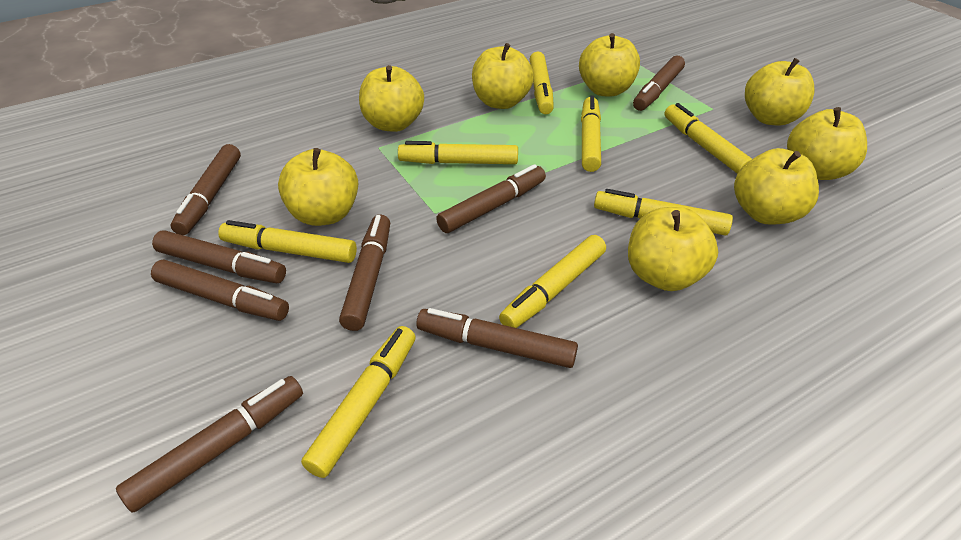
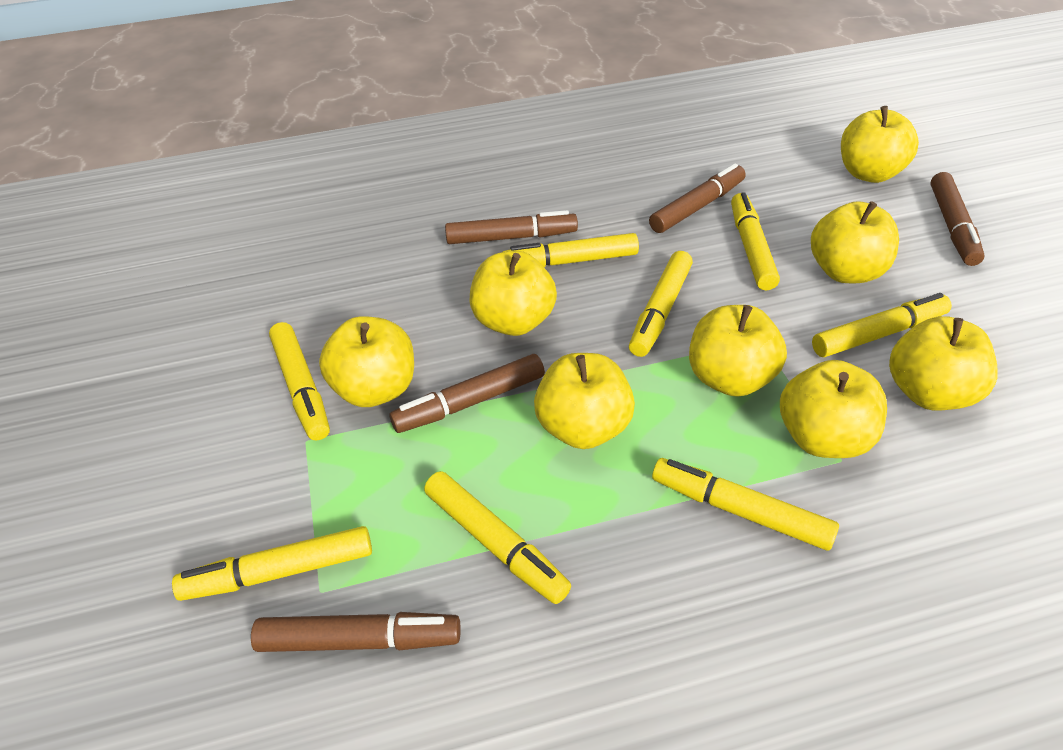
brown marker: 8 -> 5

